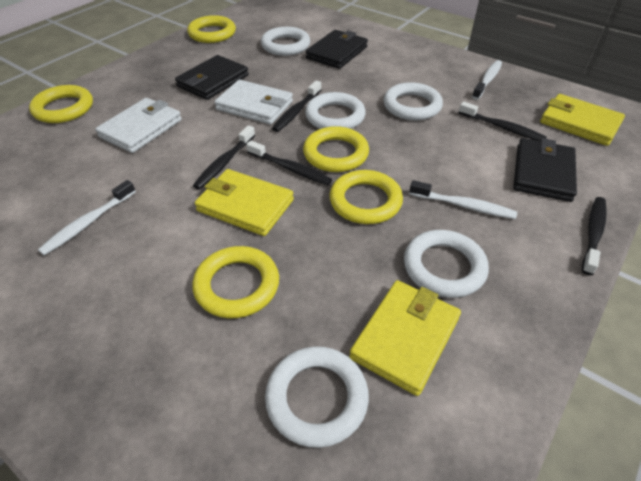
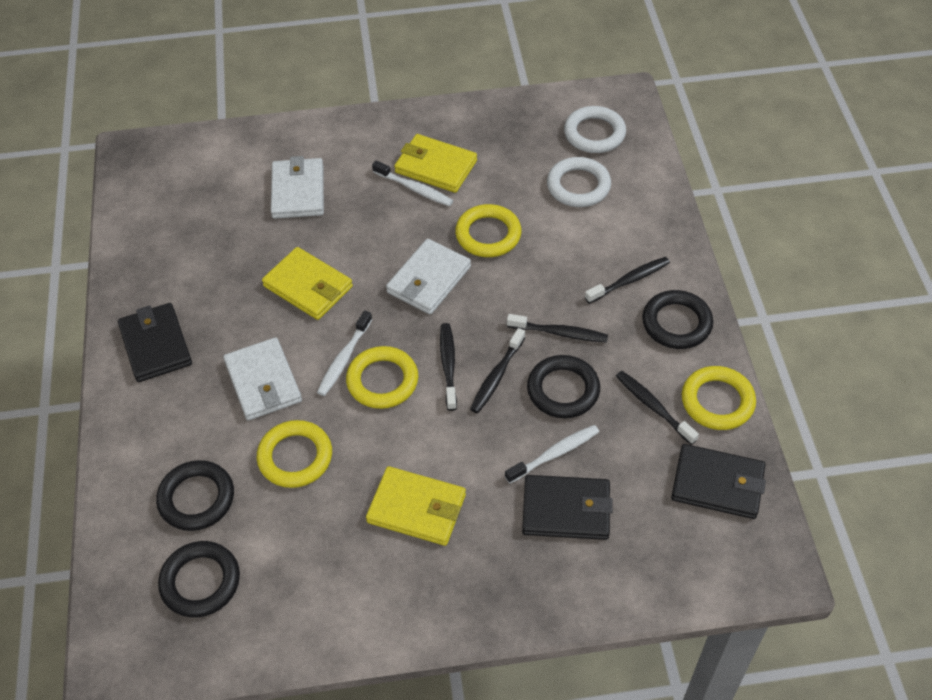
black ring: 0 -> 4
white ring: 5 -> 2
white wallet: 2 -> 3
yellow ring: 5 -> 4

